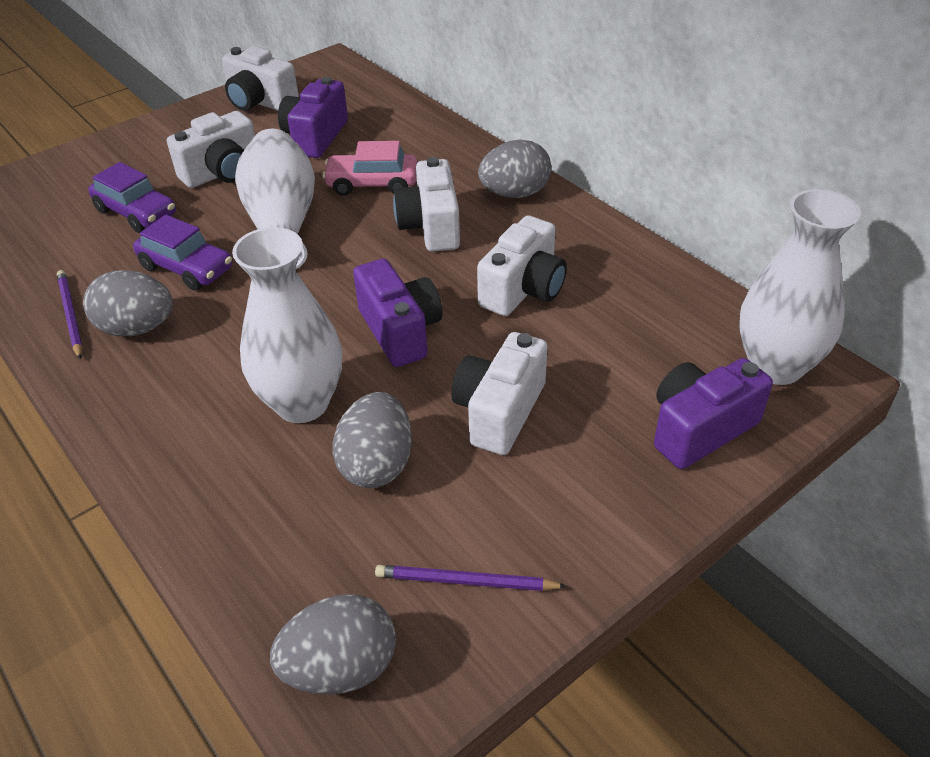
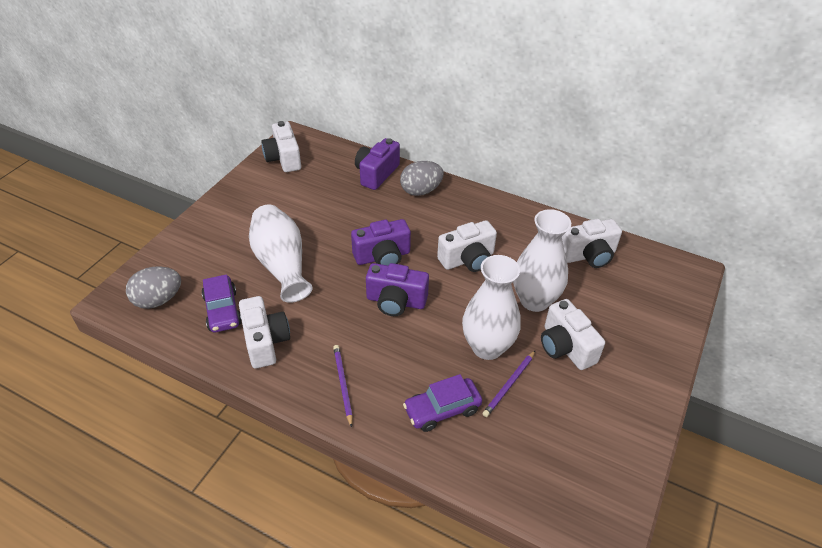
grey egg: 4 -> 2
pink car: 1 -> 0

